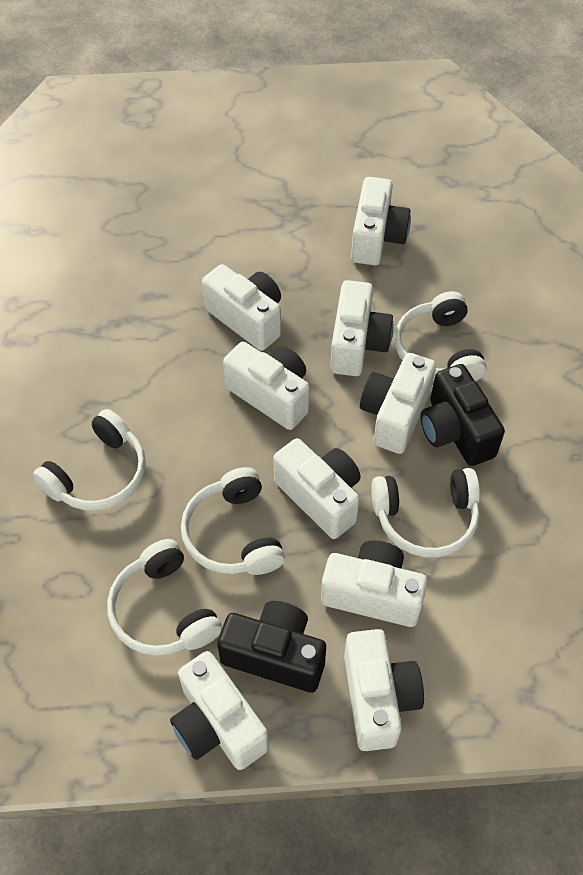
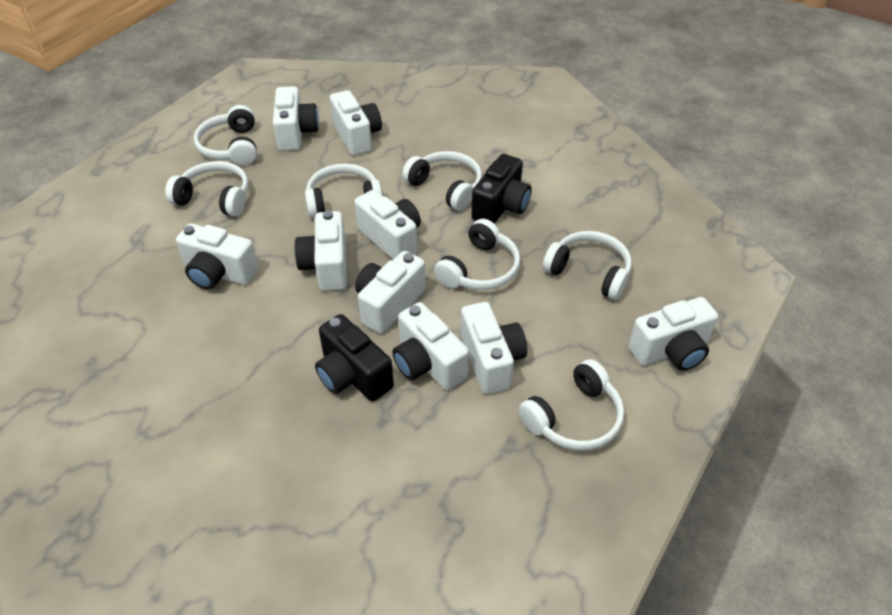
white headphones: 5 -> 7

